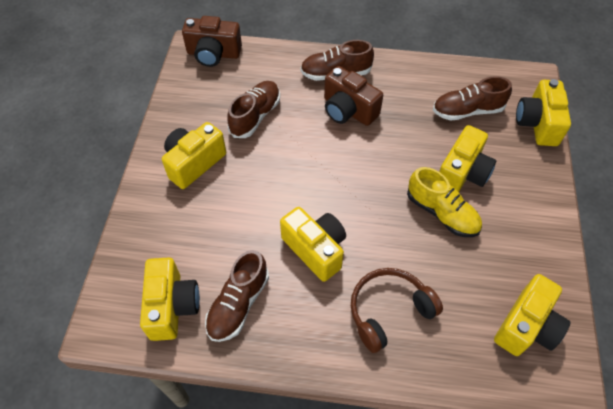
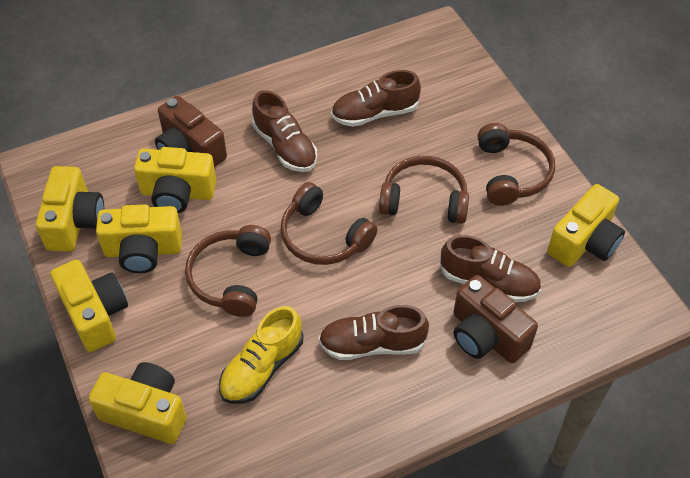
brown headphones: 1 -> 4

